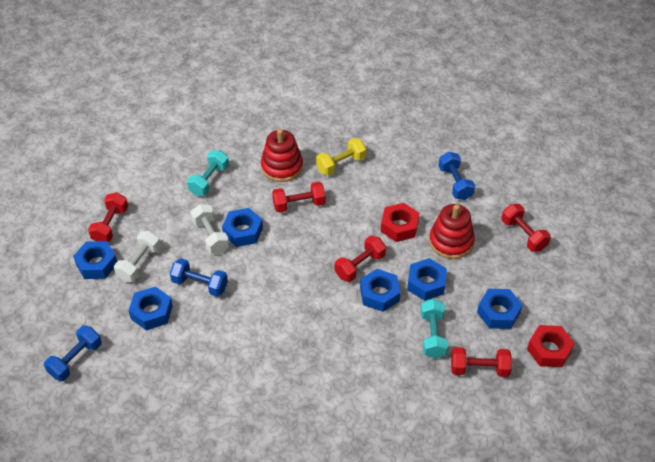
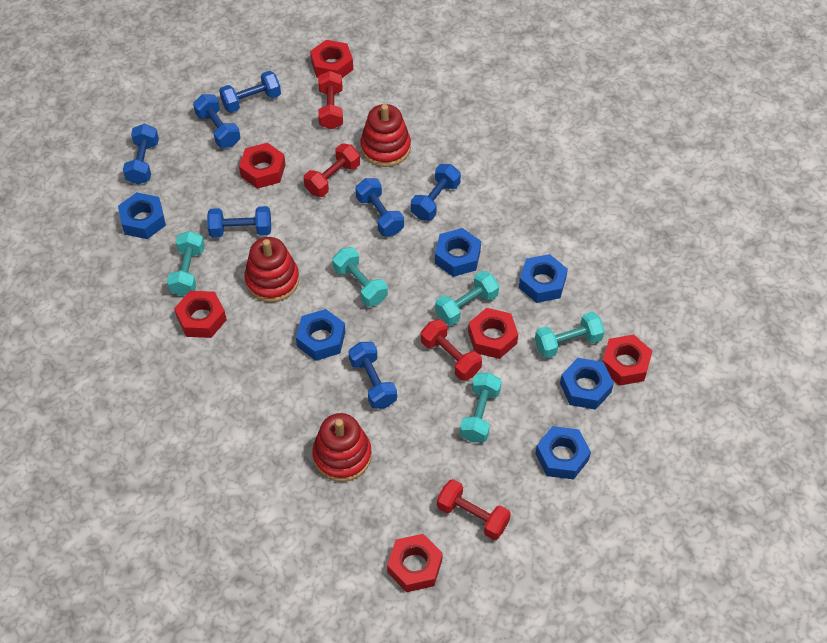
blue dumbbell: 3 -> 7
red dumbbell: 5 -> 4
red nut: 2 -> 6
red stacking toy: 2 -> 3
turquoise dumbbell: 2 -> 5
white dumbbell: 2 -> 0
yellow dumbbell: 1 -> 0

